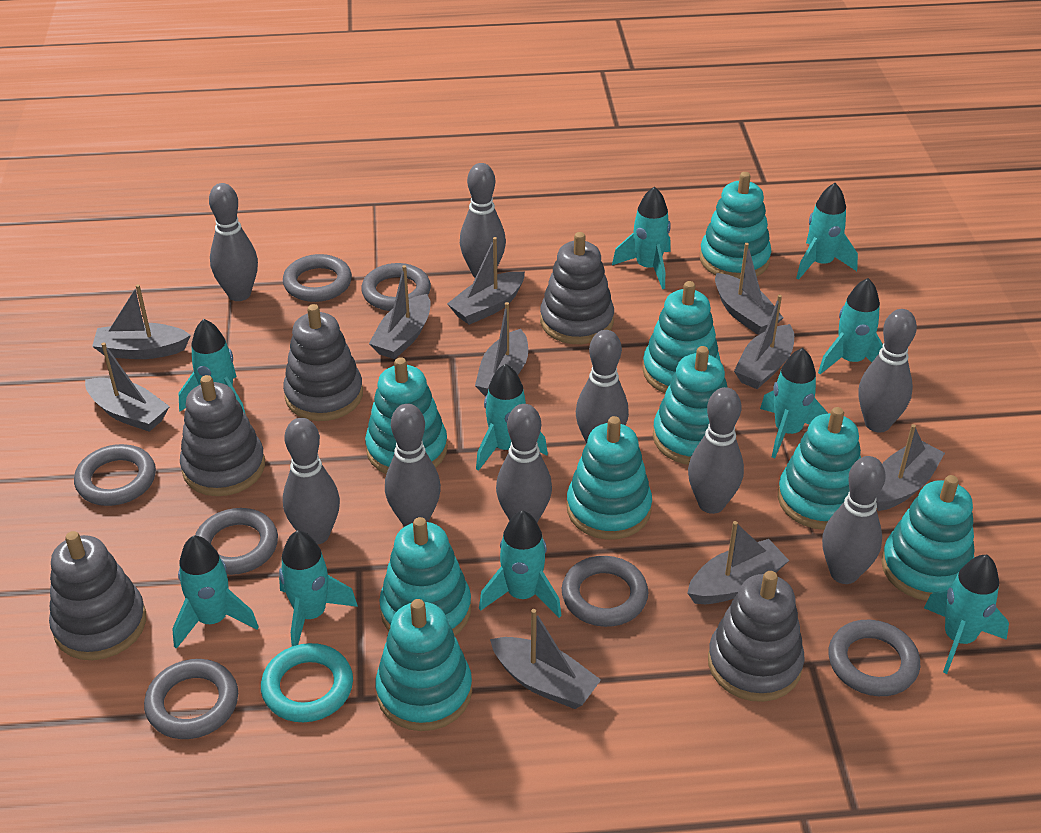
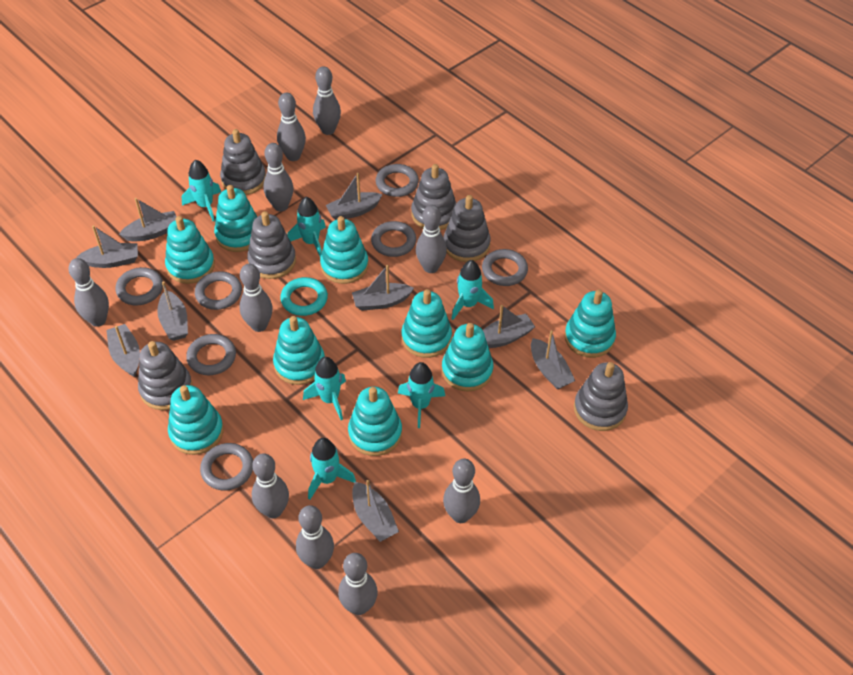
grey boat: 10 -> 9
grey bowling pin: 9 -> 10
grey stacking toy: 5 -> 6
turquoise rocket: 10 -> 6

